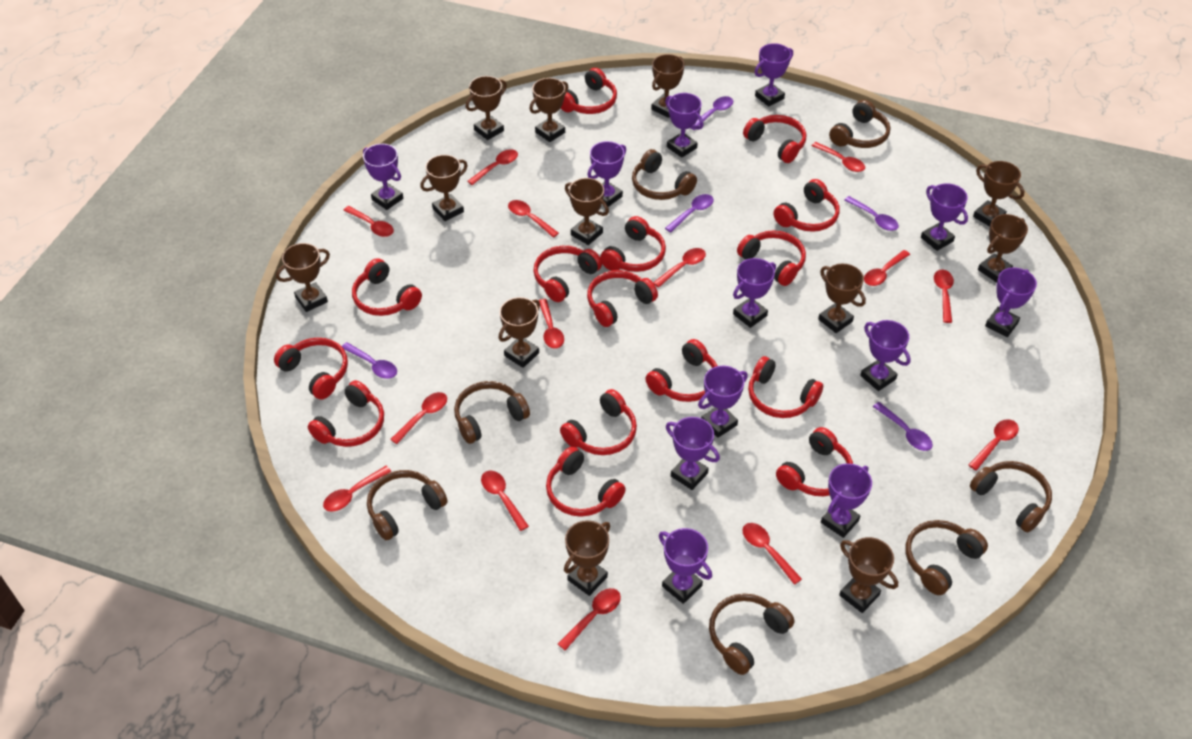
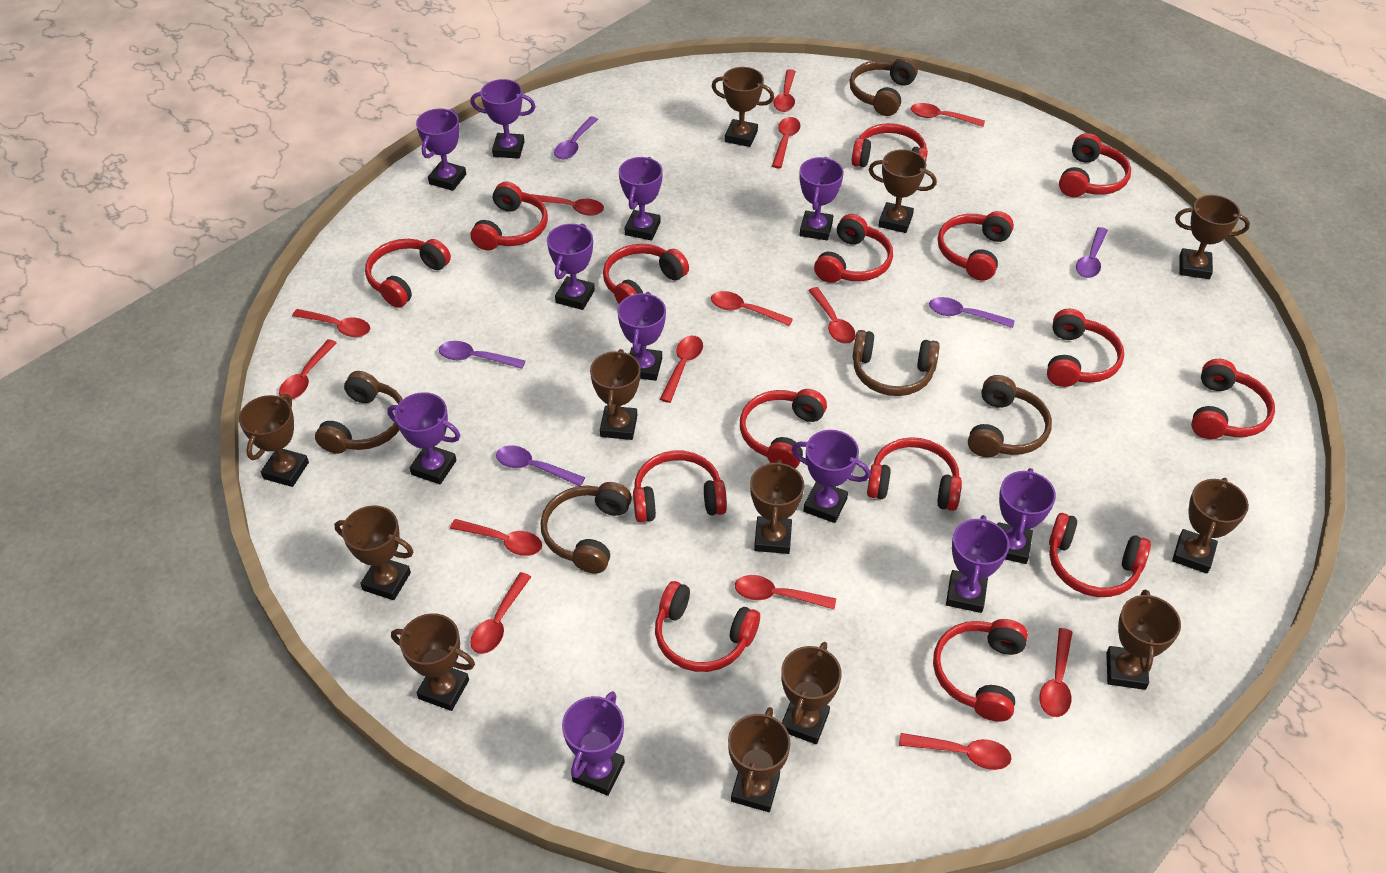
brown headphones: 7 -> 5
purple trophy: 12 -> 11

